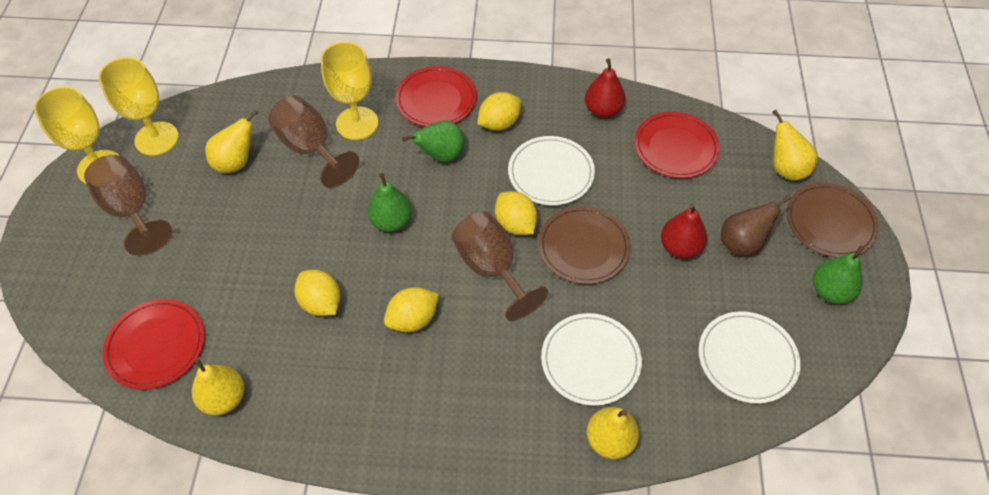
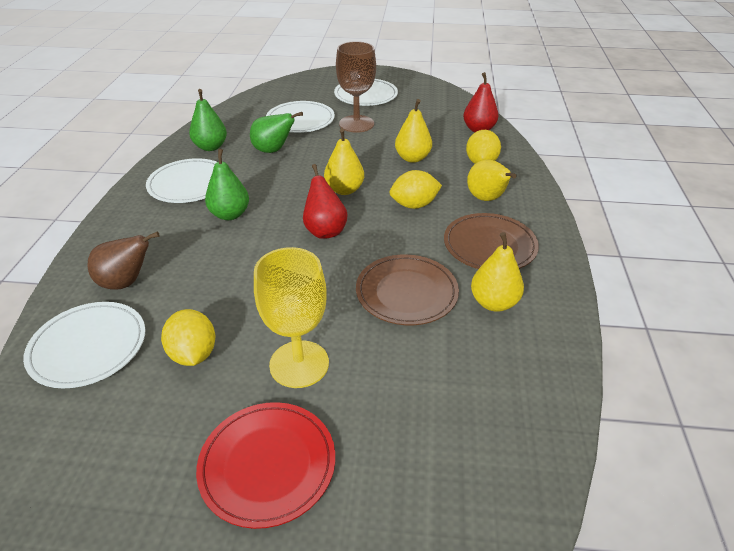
brown goblet: 3 -> 1
red plate: 3 -> 1
white plate: 3 -> 4
yellow goblet: 3 -> 1
yellow lemon: 4 -> 3

